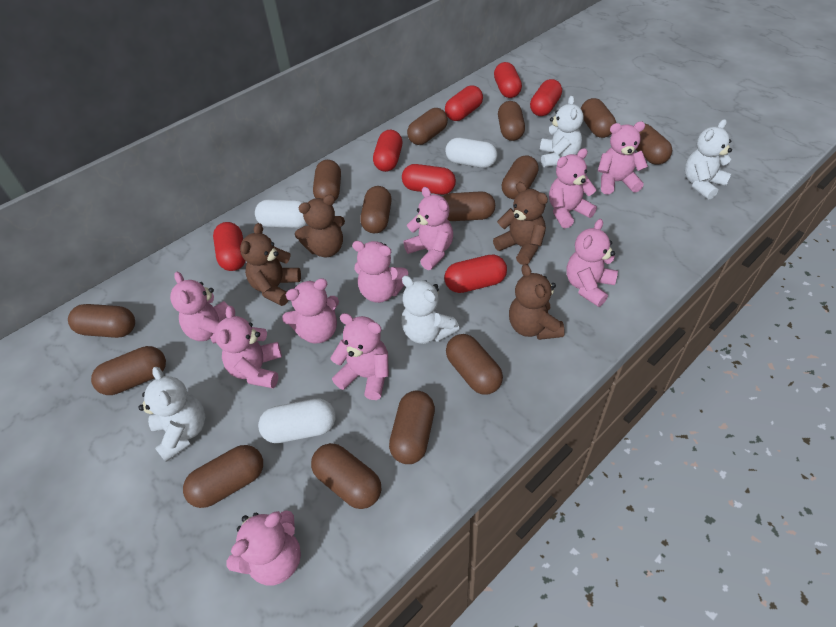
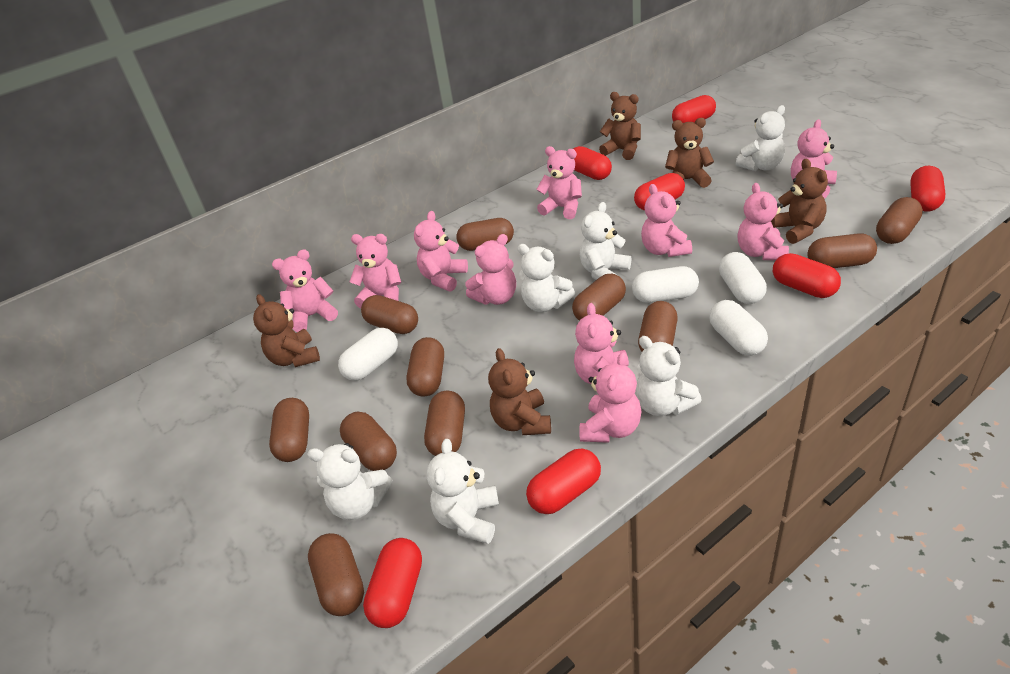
brown capsule: 14 -> 11
brown teddy bear: 4 -> 5
white capsule: 3 -> 4
white teddy bear: 4 -> 6

